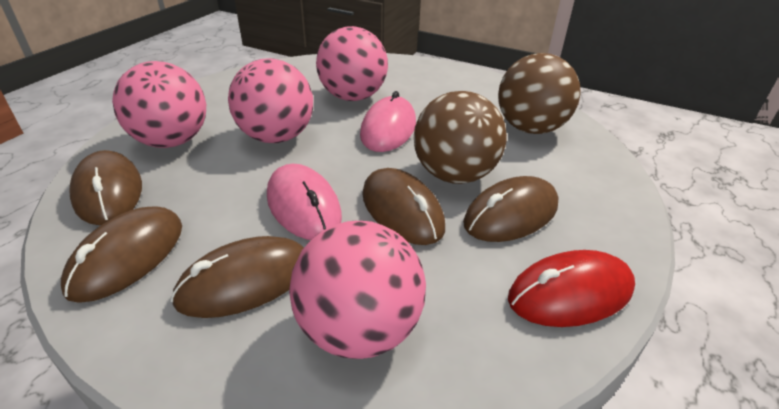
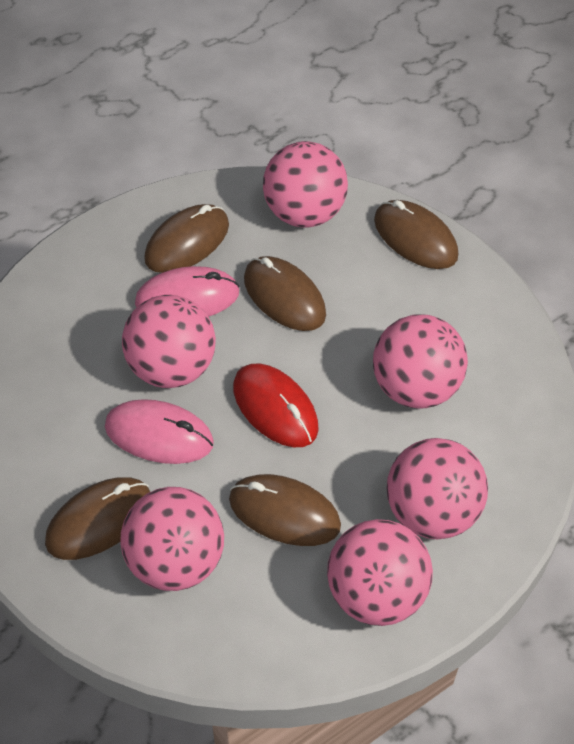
brown ball: 2 -> 0
pink ball: 4 -> 6

